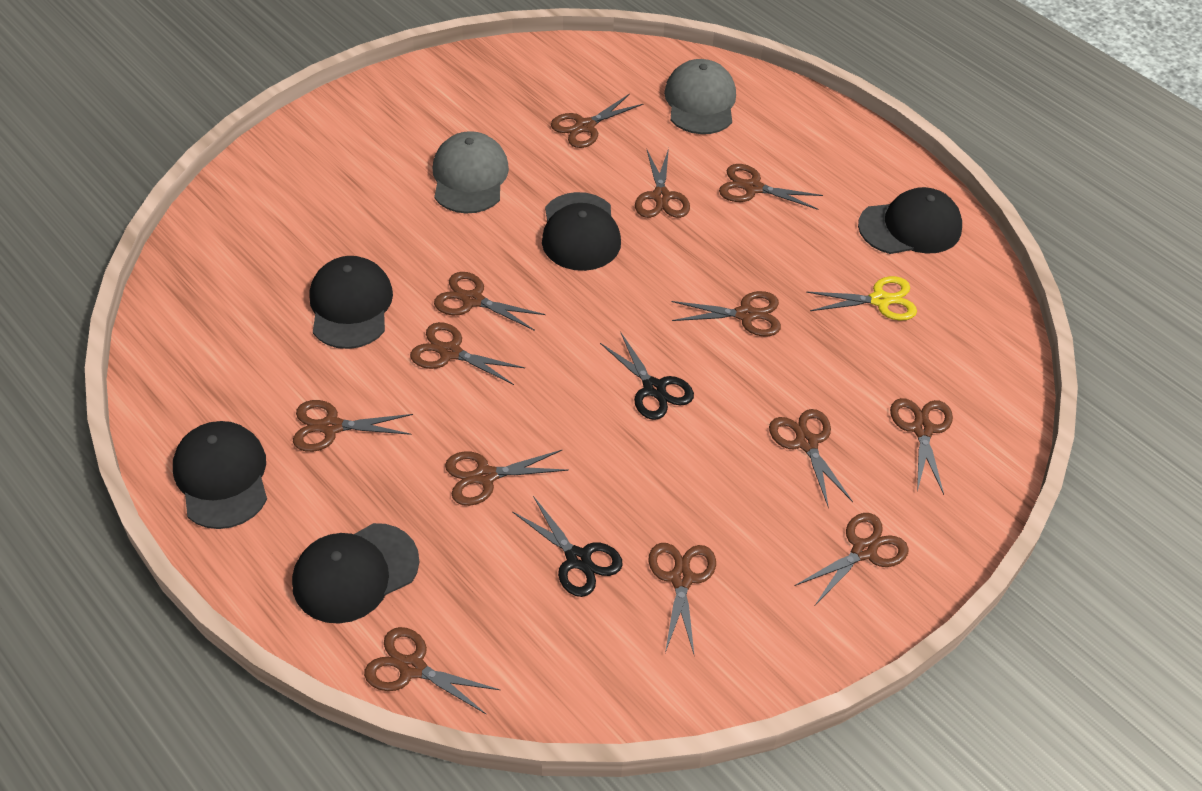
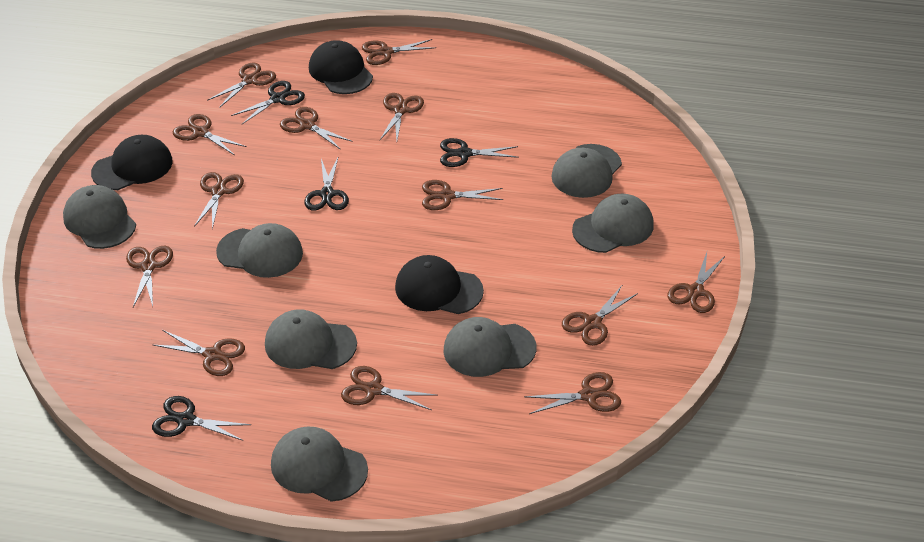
black cap: 5 -> 3
black scissors: 2 -> 4
grey cap: 2 -> 7
yellow scissors: 1 -> 0

